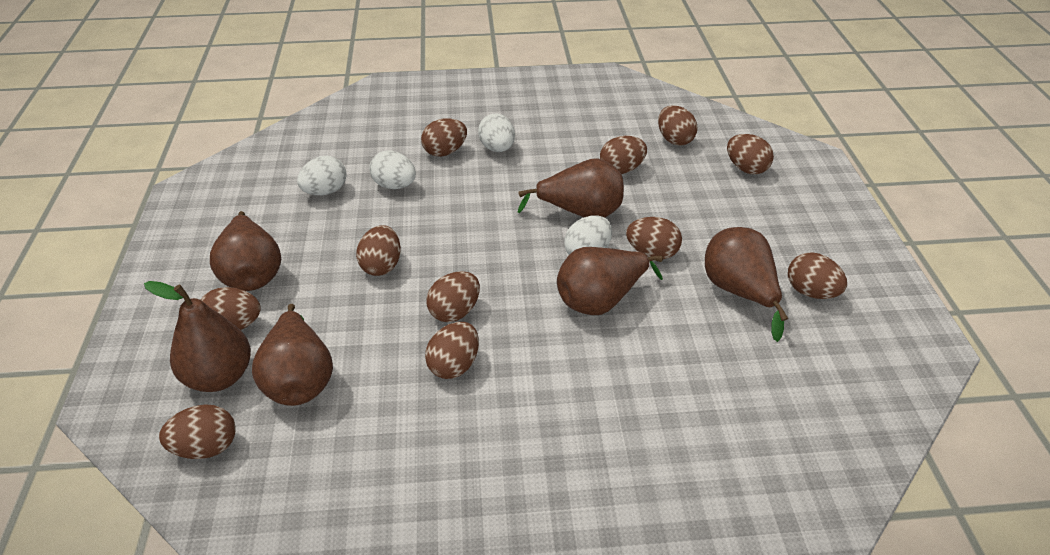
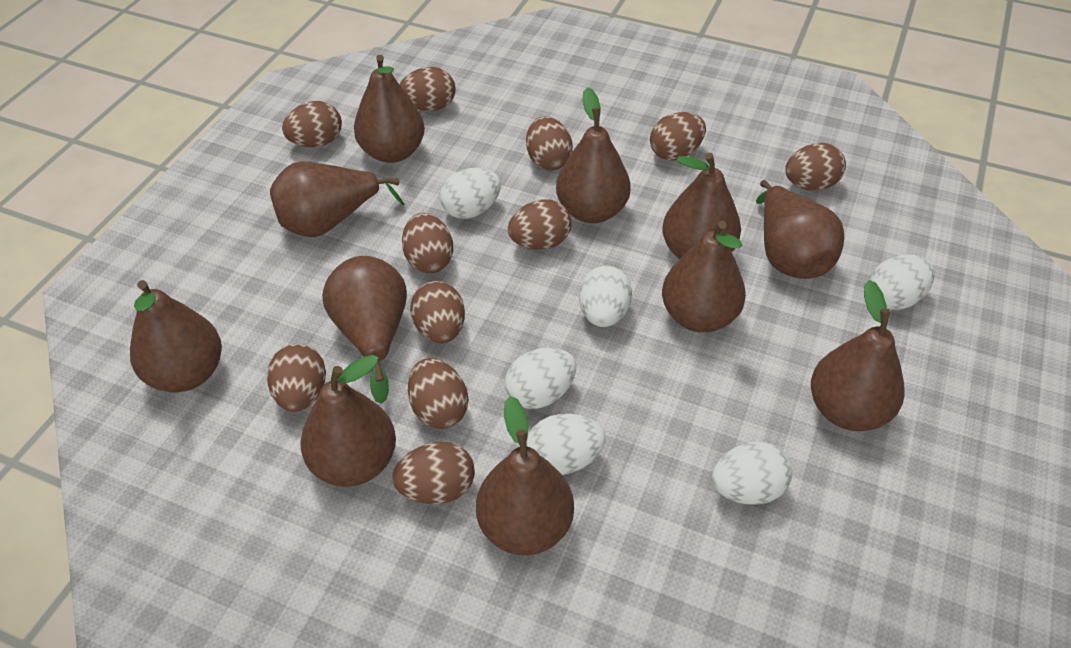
brown pear: 6 -> 11
white egg: 4 -> 6

